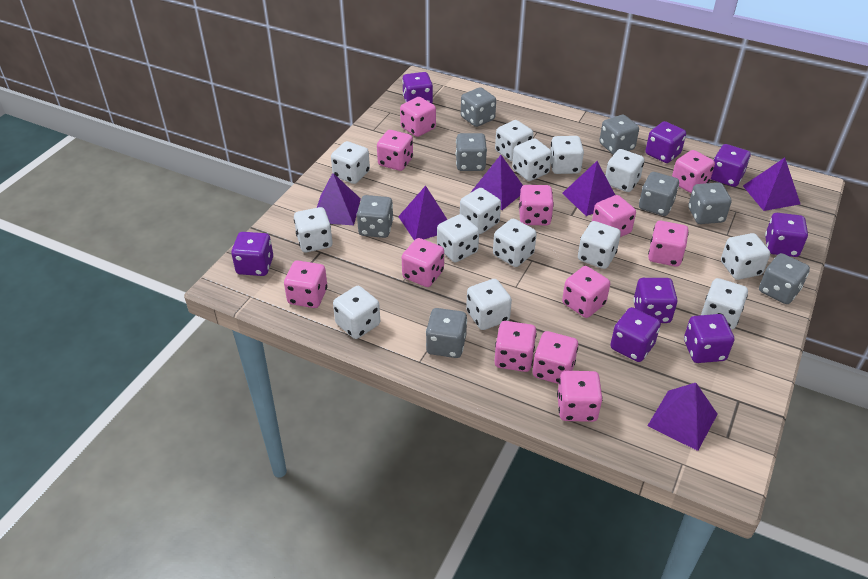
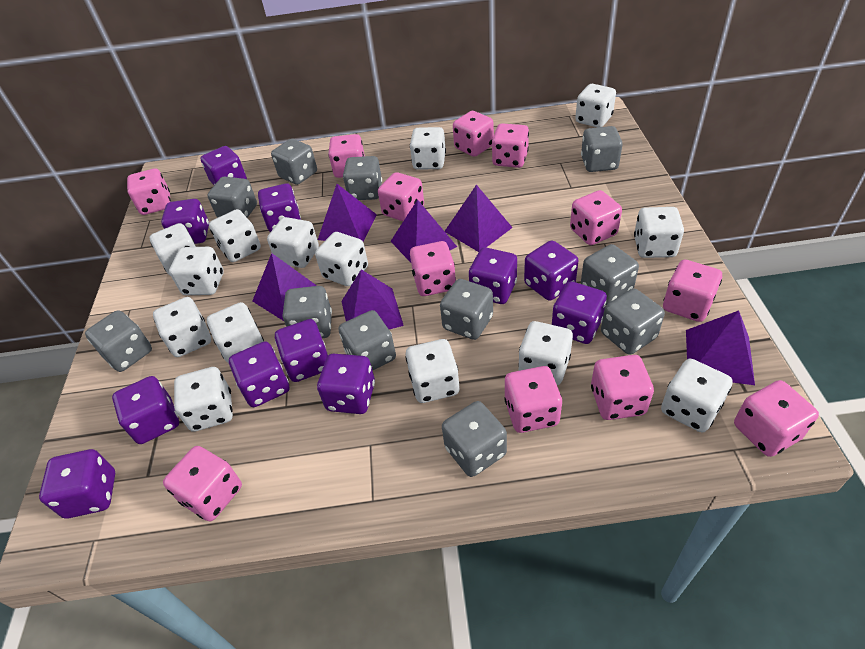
grey dice: 8 -> 11
purple dice: 8 -> 11

